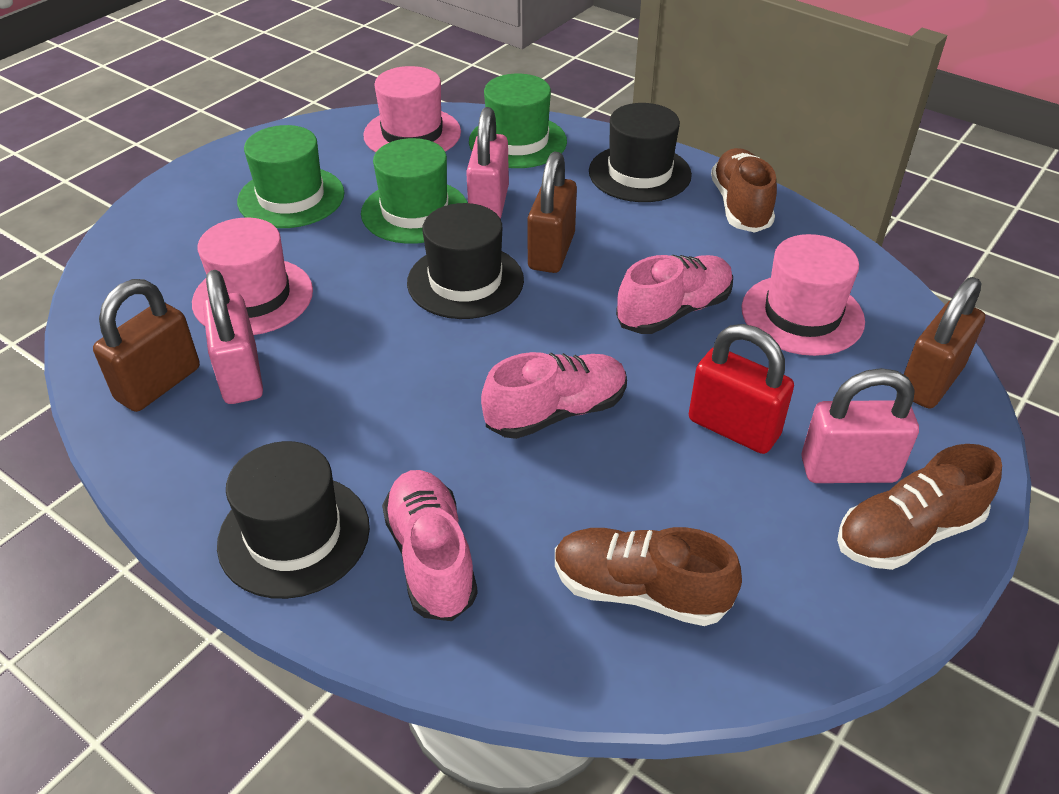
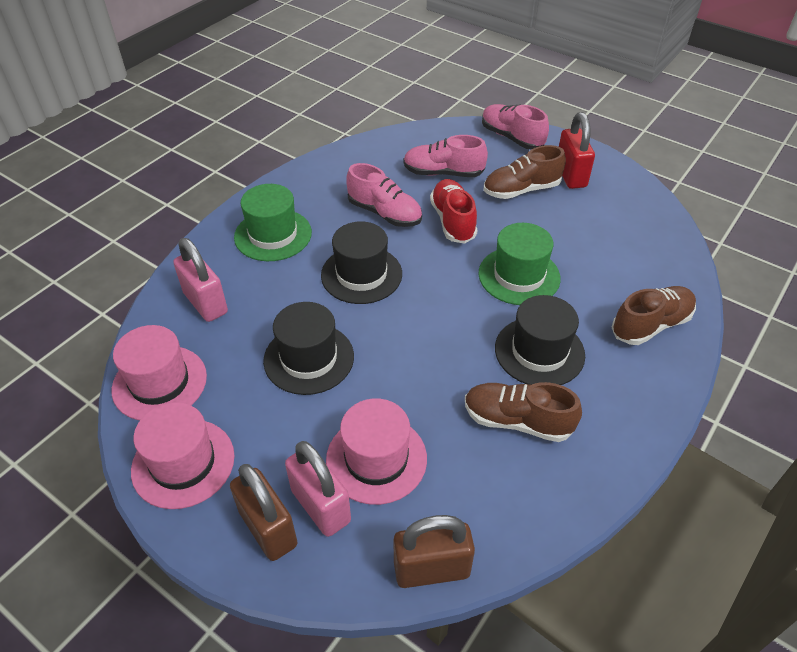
brown padlock: 3 -> 2
green hat: 3 -> 2
pink padlock: 3 -> 2
red shoe: 0 -> 1

